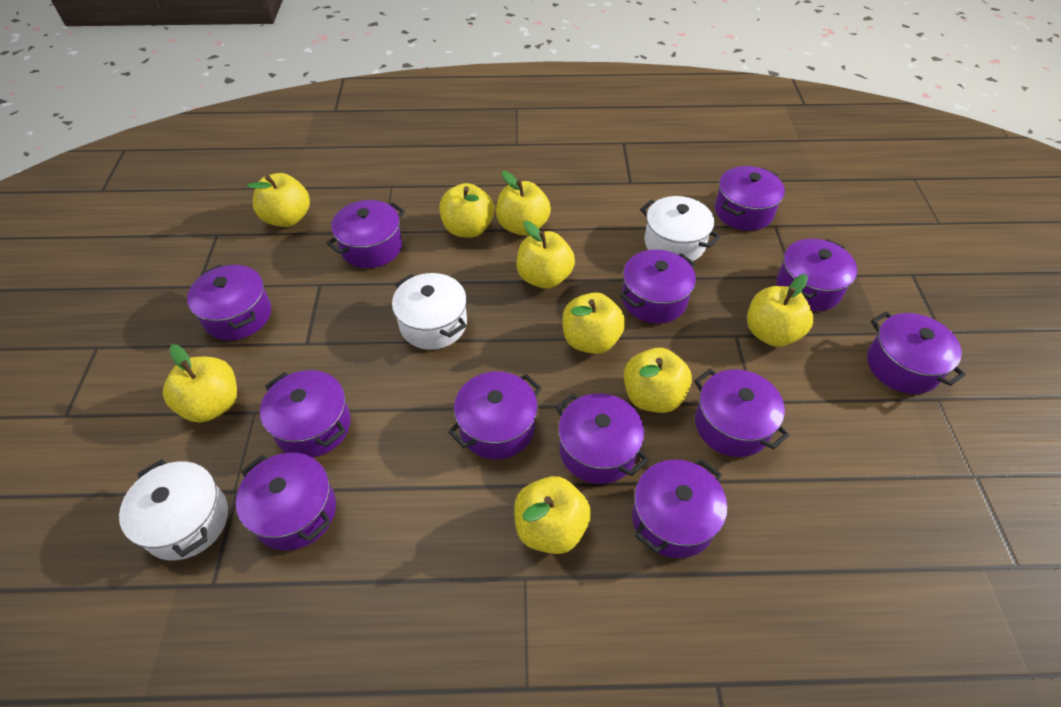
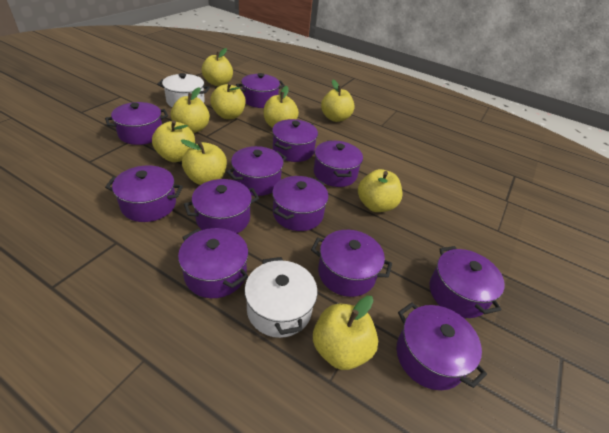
white pot: 3 -> 2

